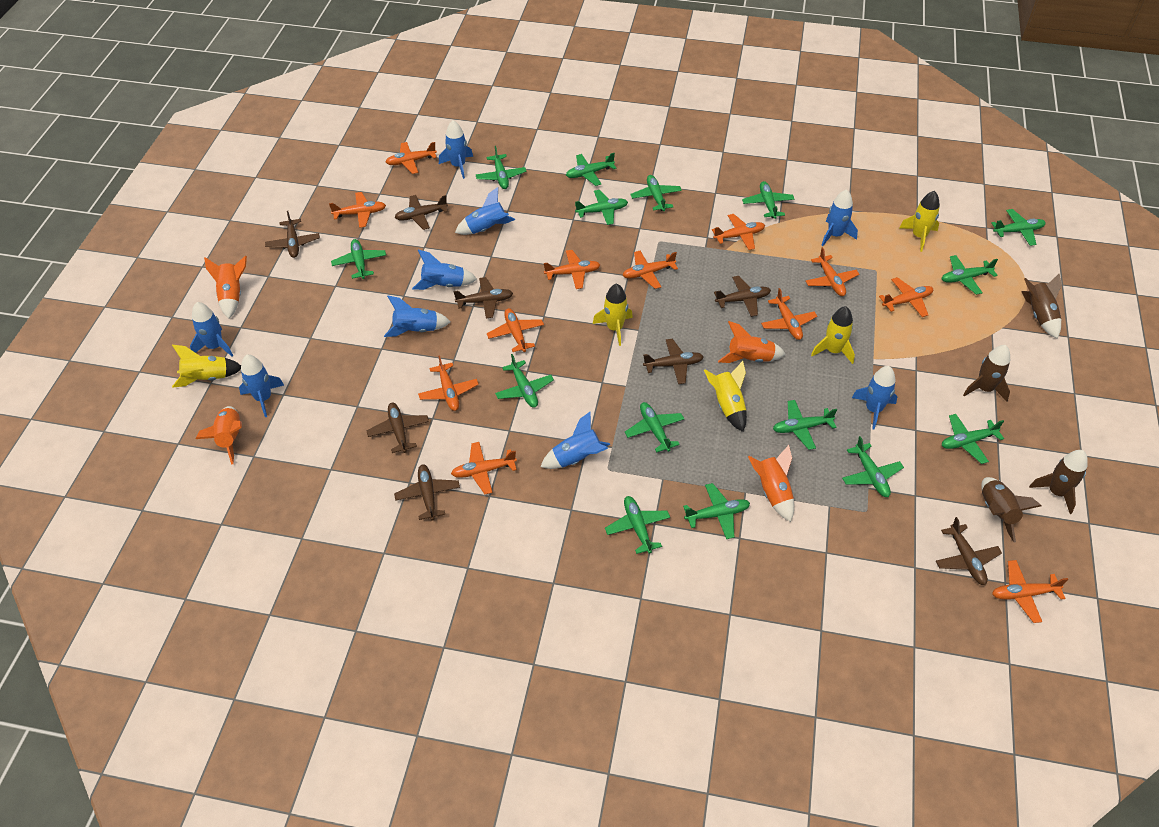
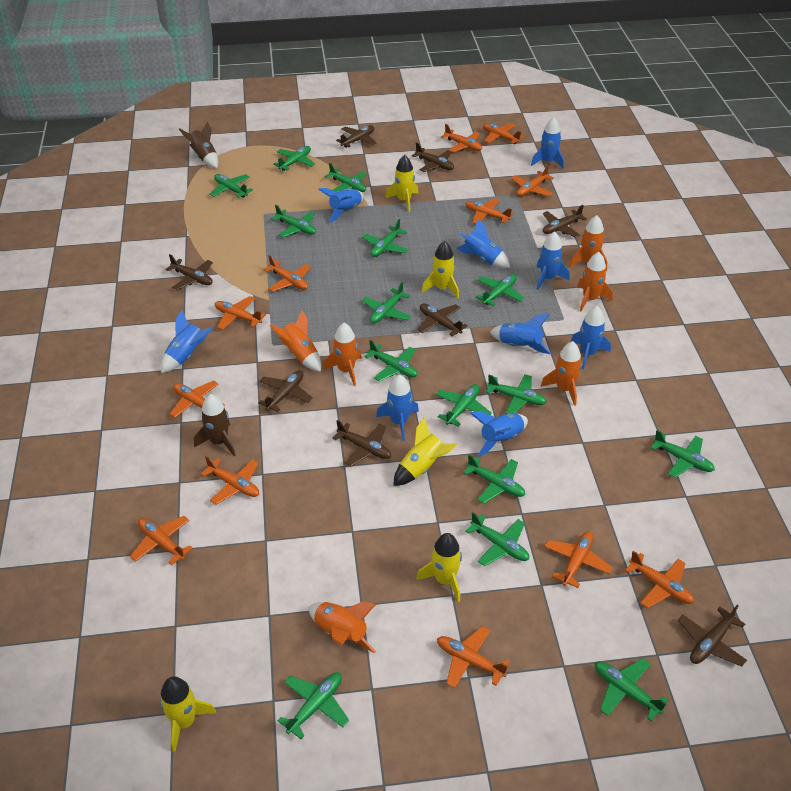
brown rocket: 4 -> 2
orange rocket: 4 -> 6

